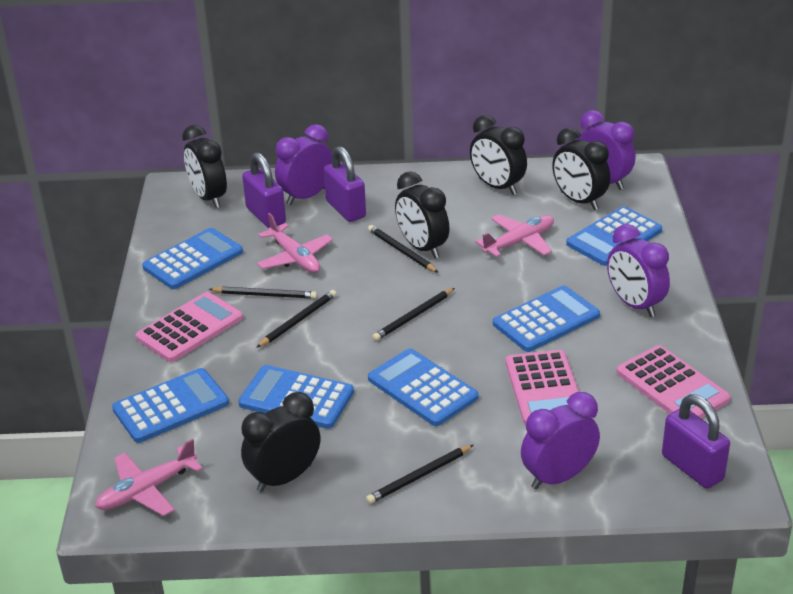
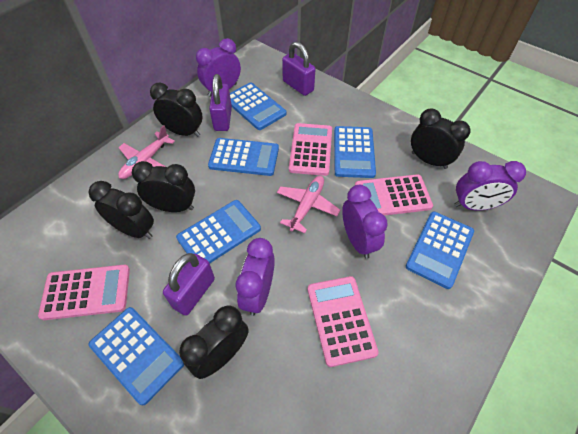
black pencil: 5 -> 0
pink calculator: 3 -> 4
pink plane: 3 -> 2

